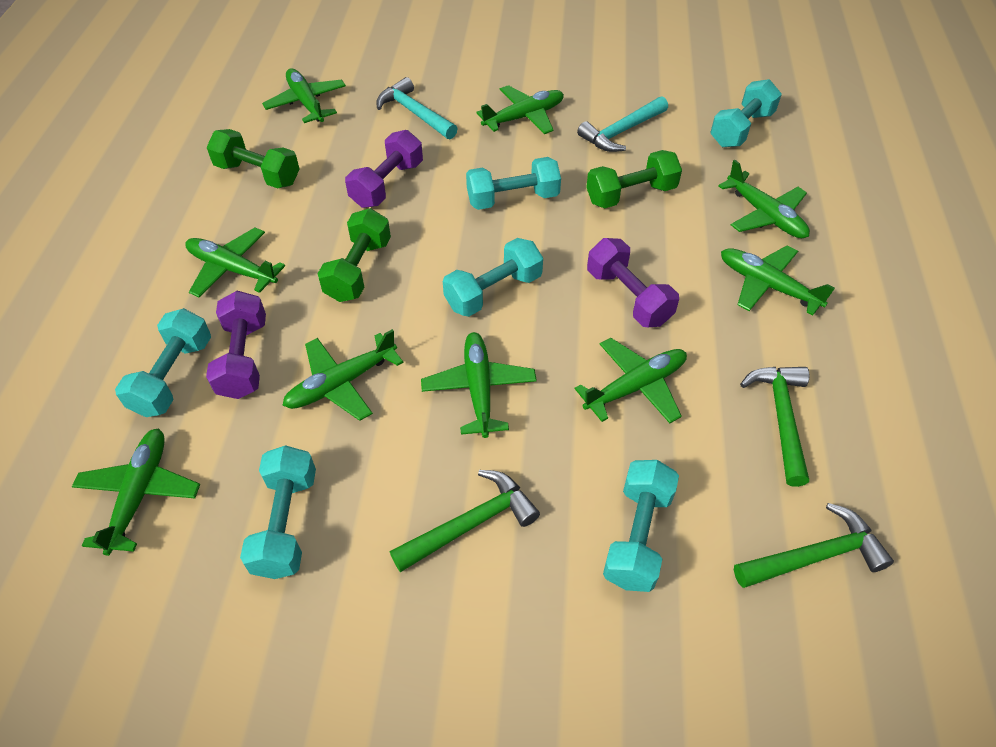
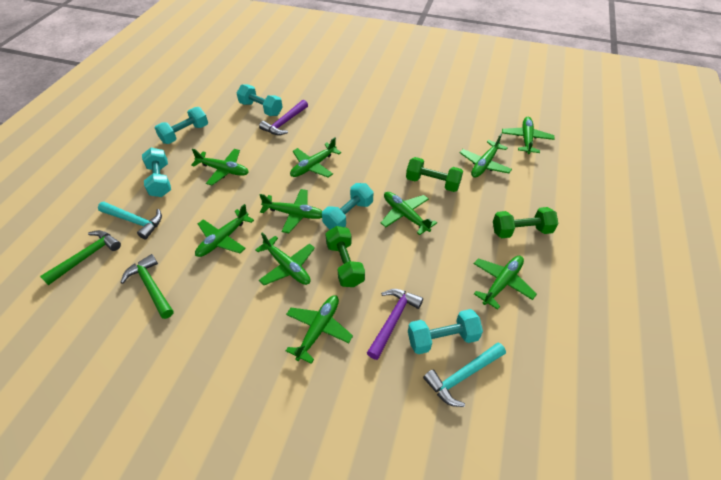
green hammer: 3 -> 2
green plane: 9 -> 10
purple dumbbell: 3 -> 0
purple hammer: 0 -> 2
turquoise dumbbell: 6 -> 5

